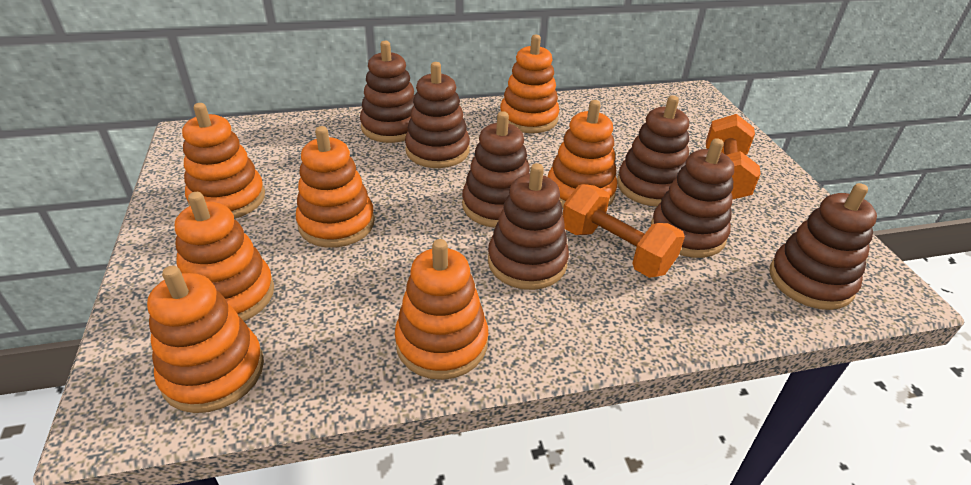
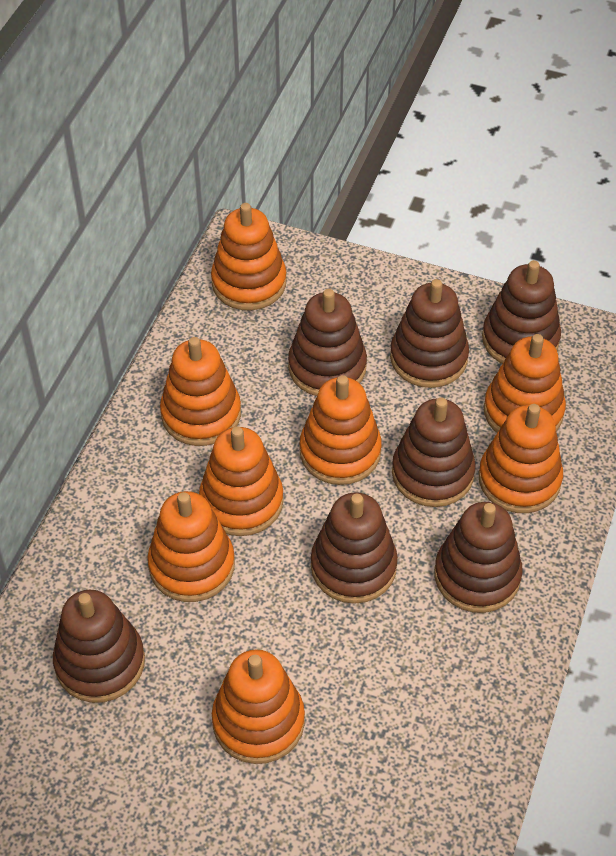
orange dumbbell: 2 -> 0
orange stacking toy: 7 -> 8

